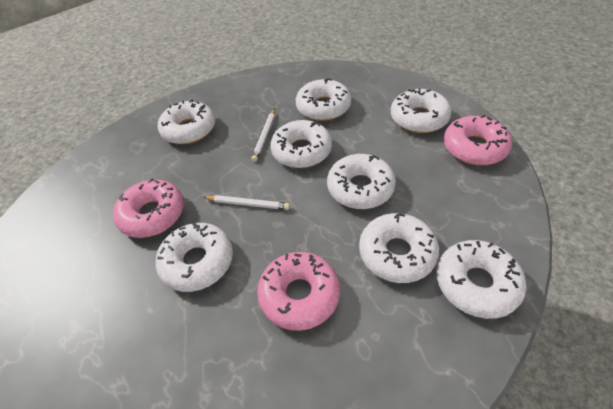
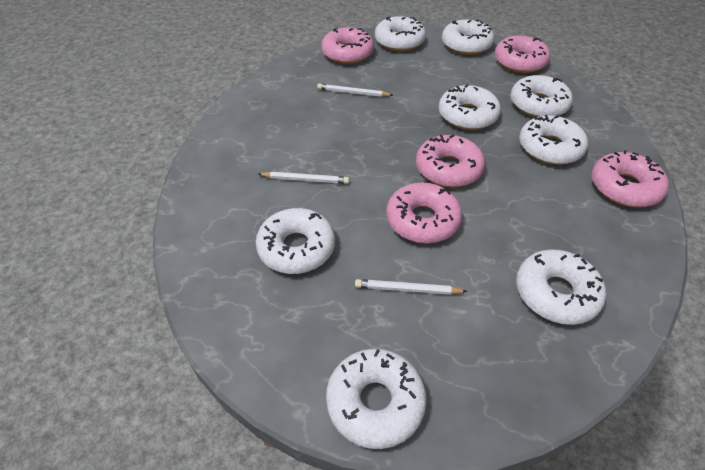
pink donut: 3 -> 5
white pencil: 2 -> 3

